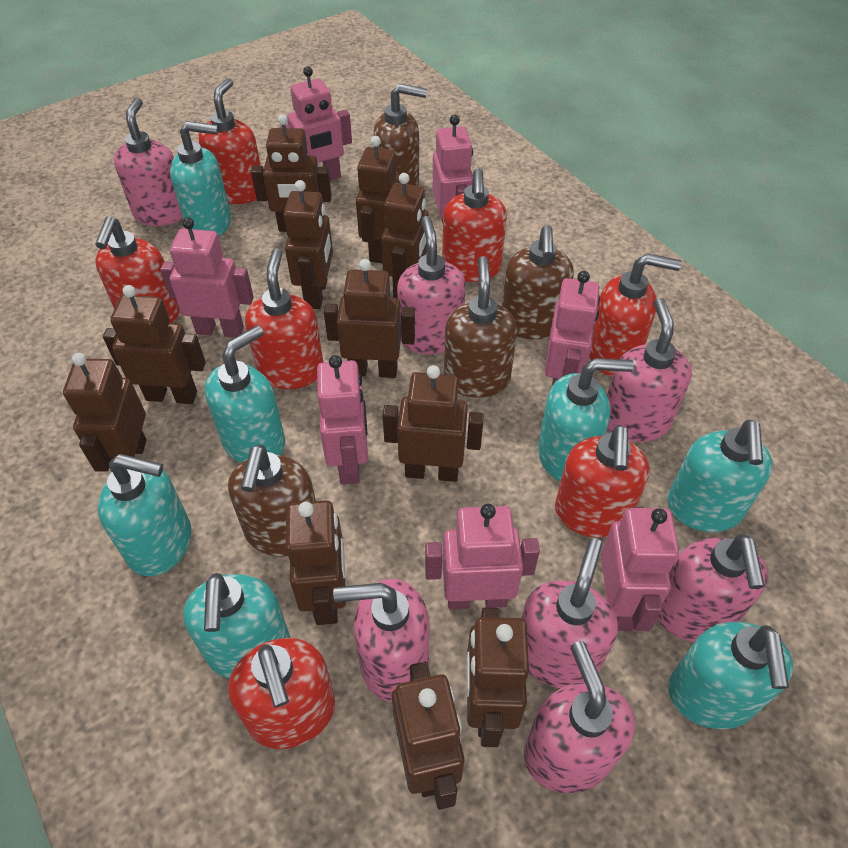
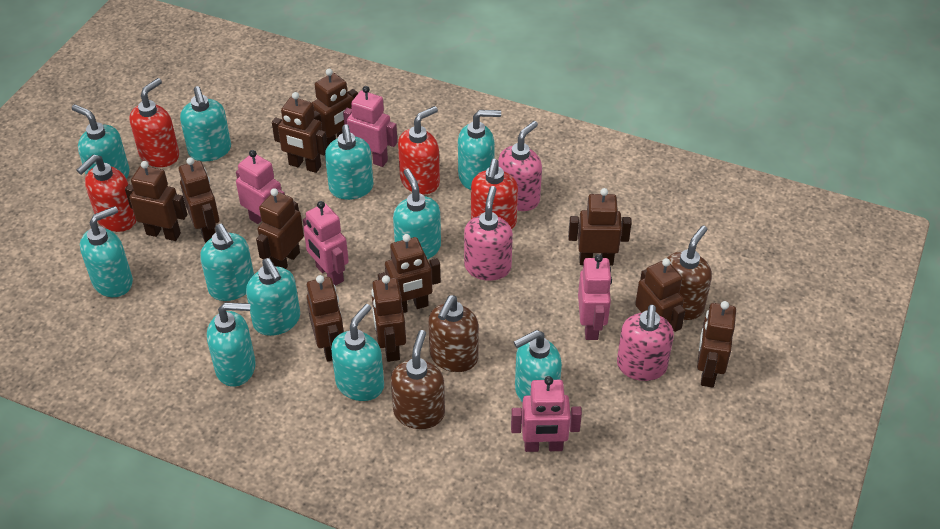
brown soap dispenser: 4 -> 3
pink robot: 7 -> 5
pink soap dispenser: 7 -> 3
red soap dispenser: 7 -> 4
turquoise soap dispenser: 7 -> 11

